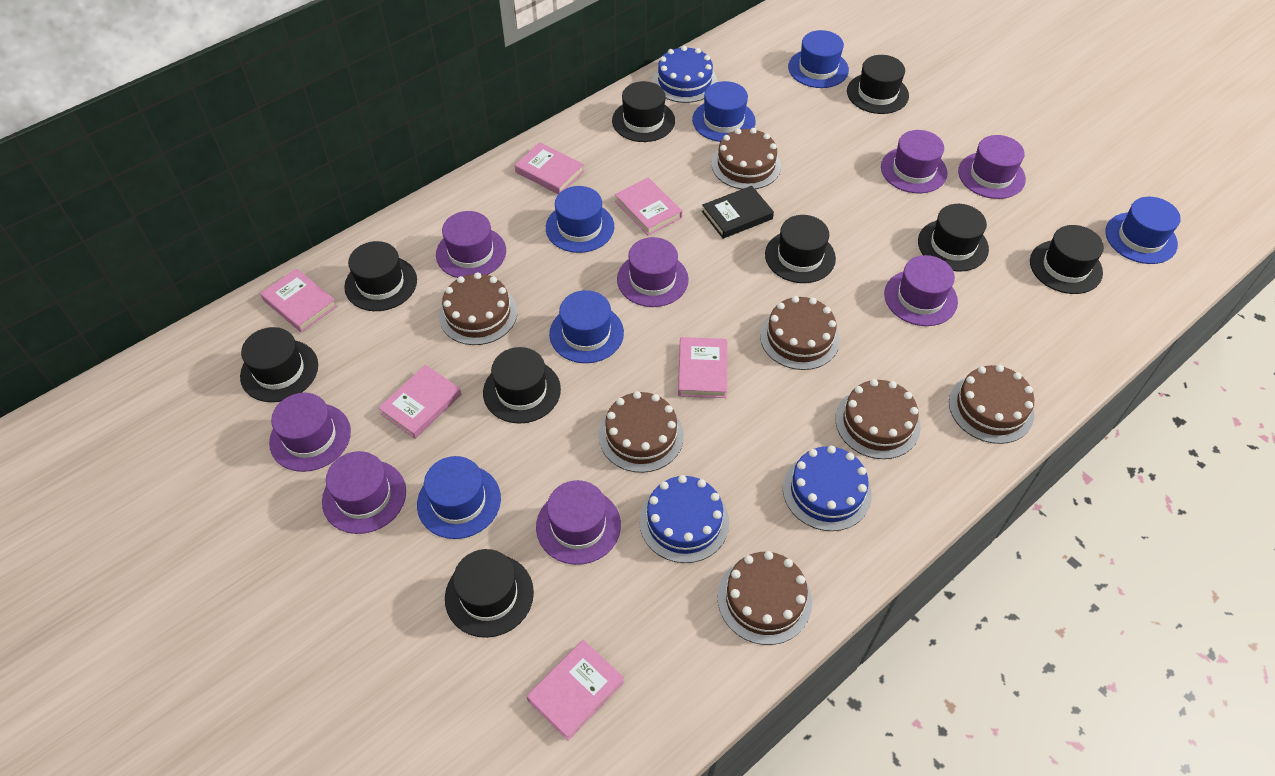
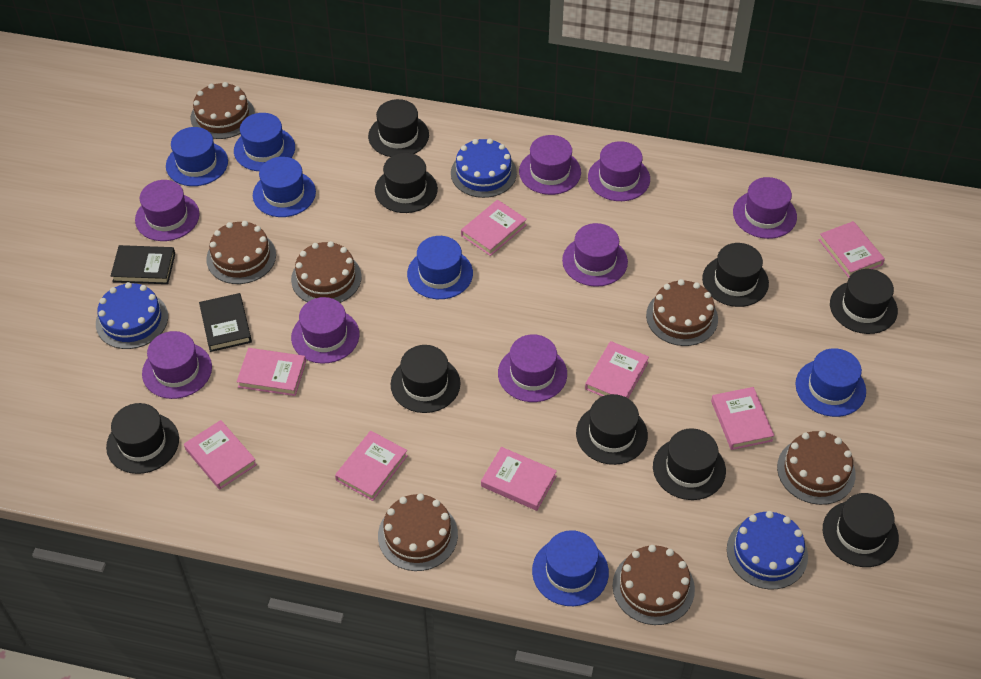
black book: 1 -> 2
pink book: 6 -> 8

